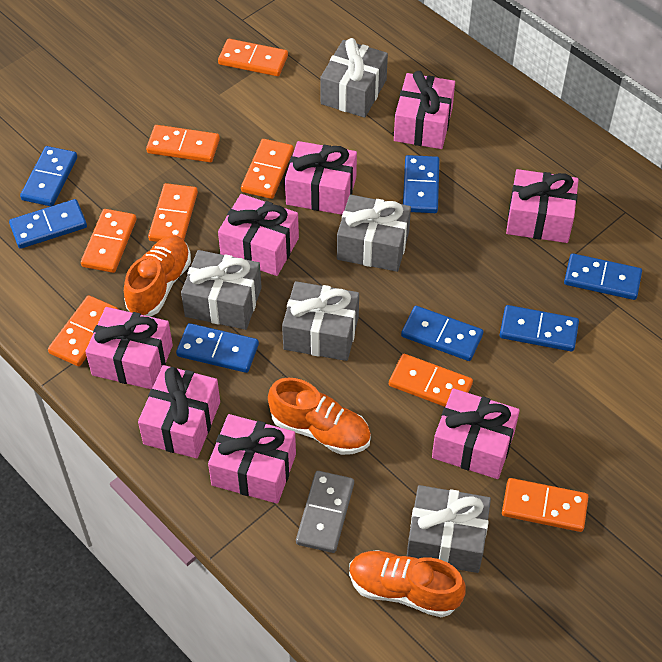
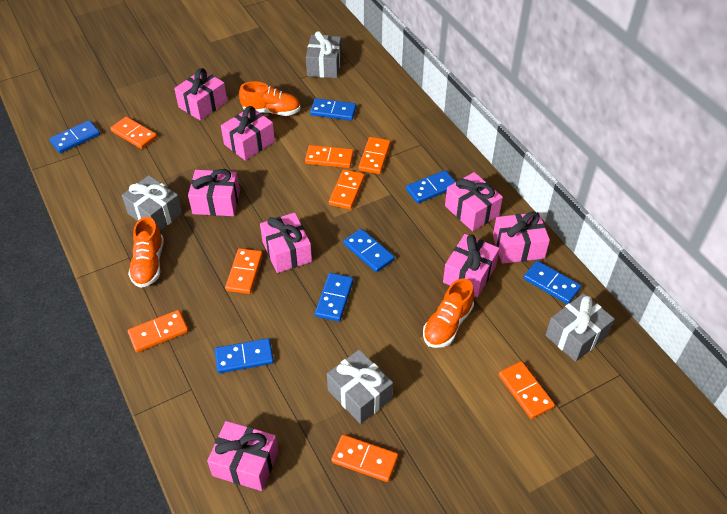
grey domino: 1 -> 0
grey gift: 5 -> 4

